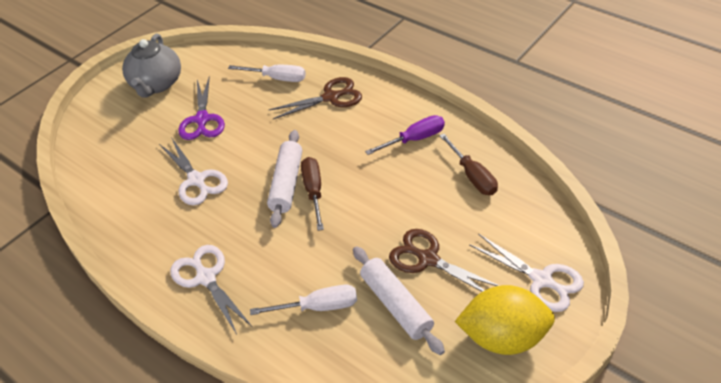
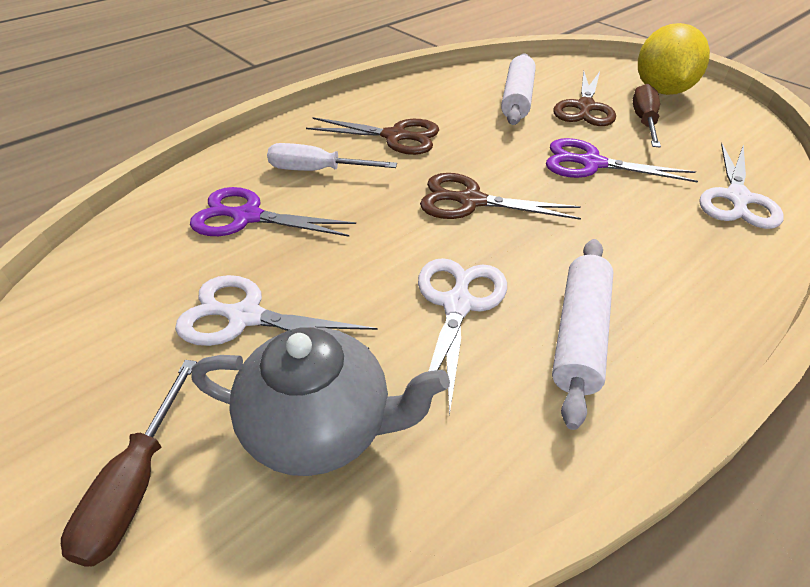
brown scissors: 2 -> 3
purple scissors: 1 -> 2
purple screwdriver: 1 -> 0
white screwdriver: 2 -> 1

